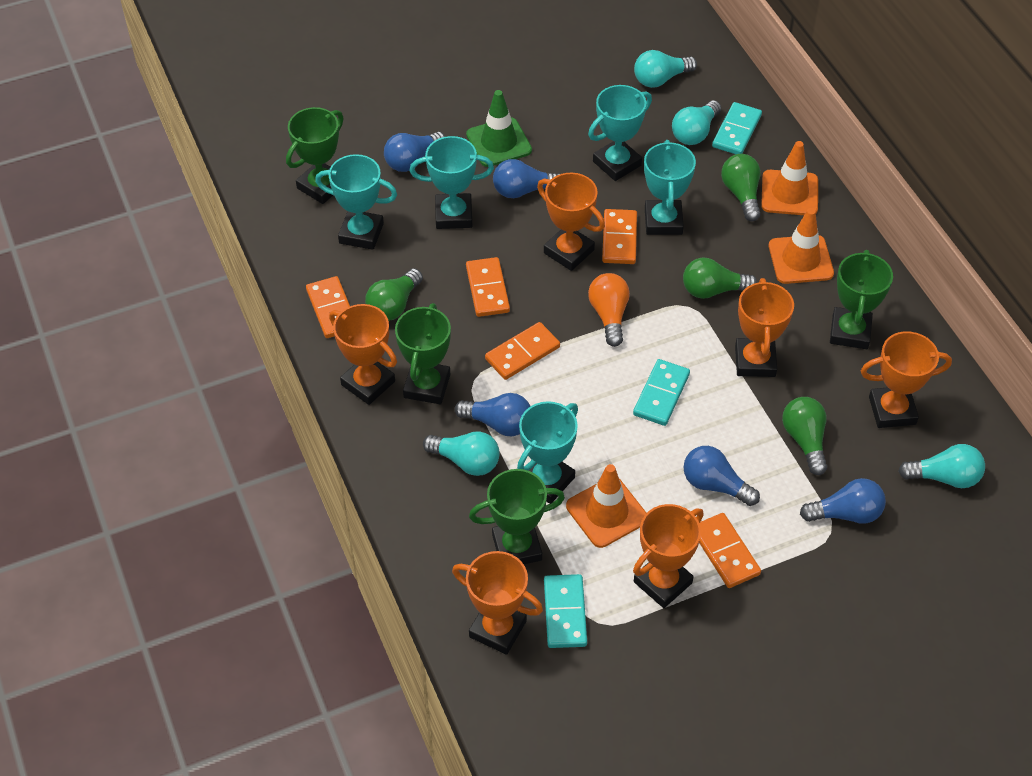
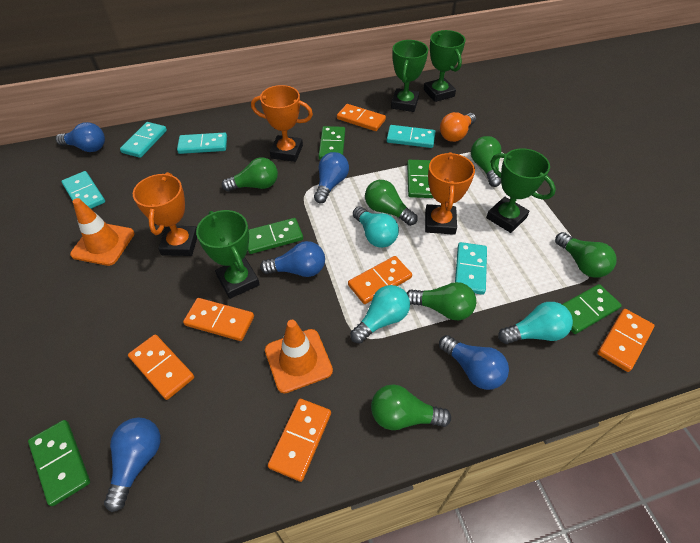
green domino: 0 -> 5
green light bulb: 4 -> 6
green traffic cone: 1 -> 0
orange domino: 5 -> 6
orange traffic cone: 3 -> 2
orange trophy: 6 -> 3
turquoise domino: 3 -> 5
turquoise light bulb: 4 -> 3
turquoise trophy: 5 -> 0

